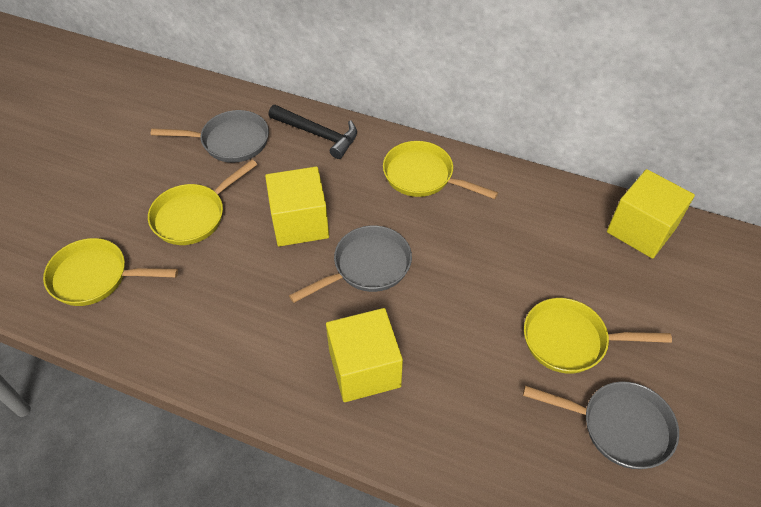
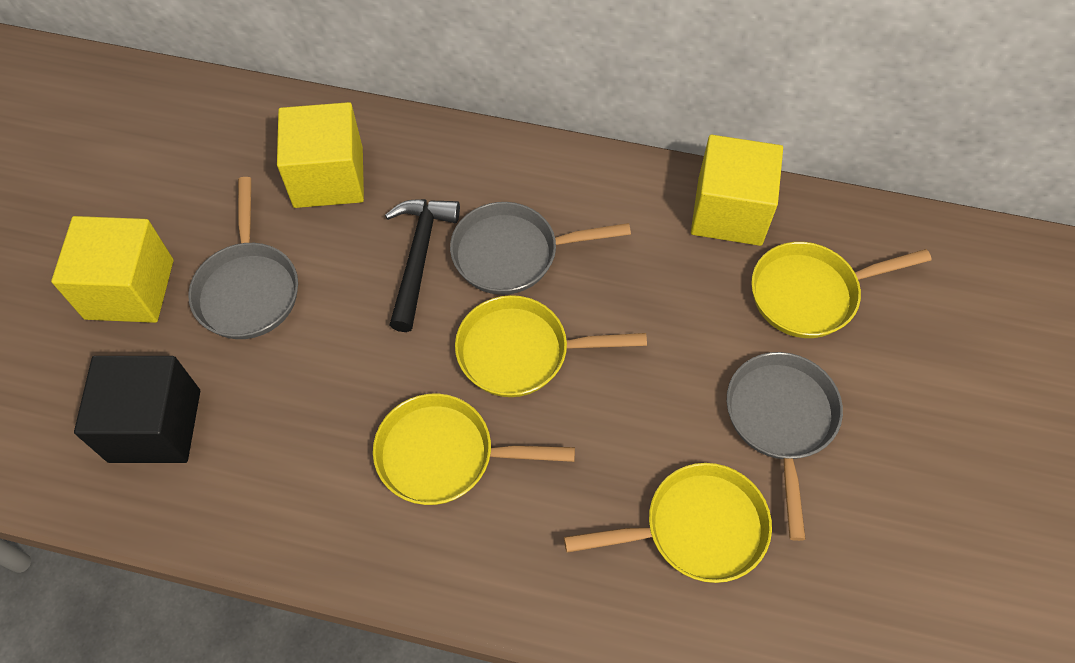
black cube: 0 -> 1

